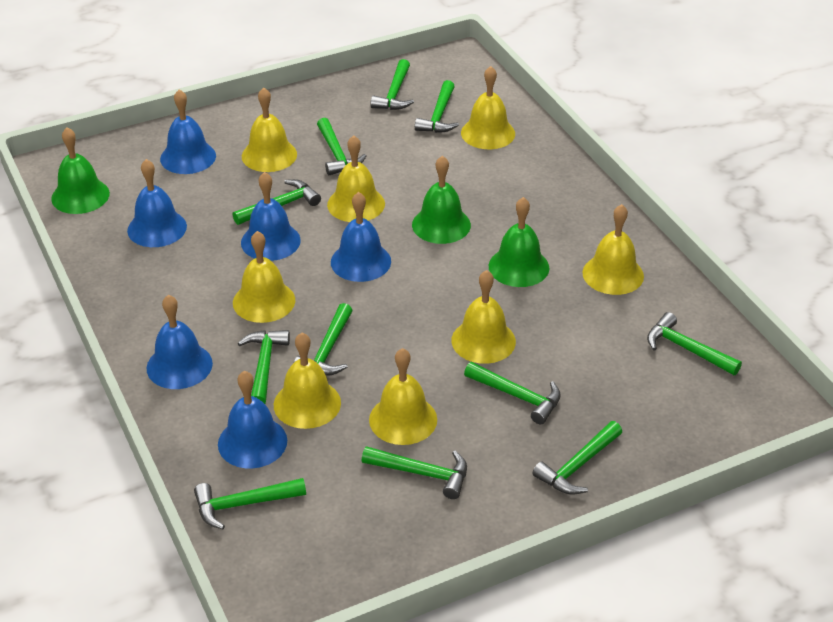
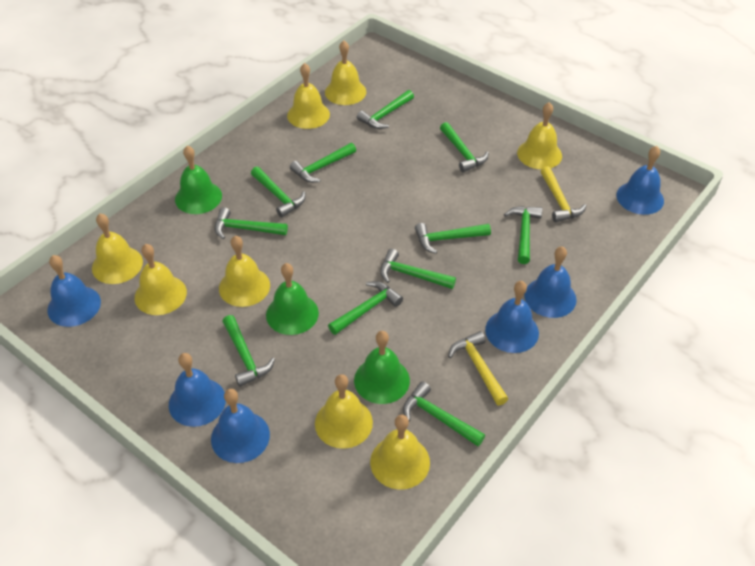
yellow hammer: 0 -> 2

